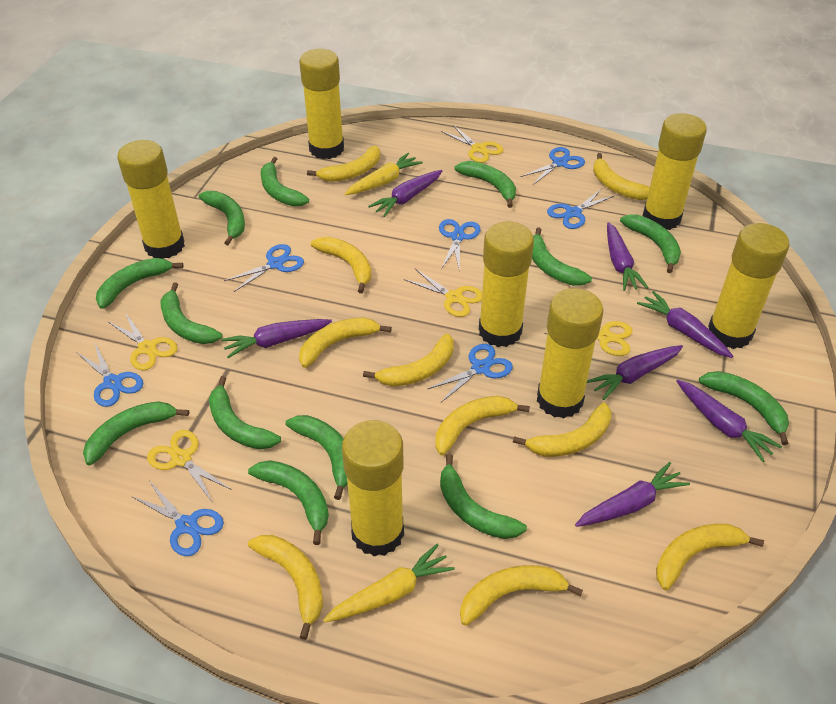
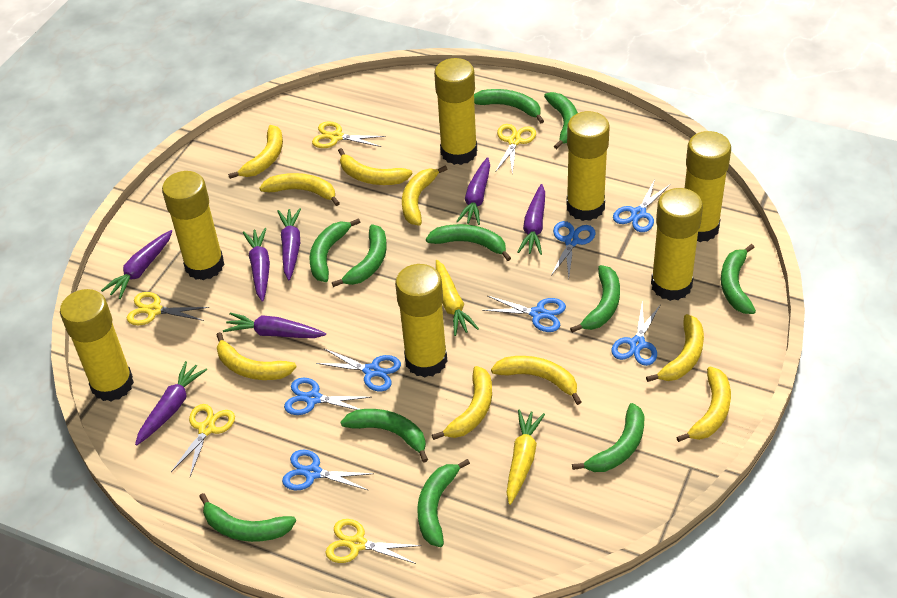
green banana: 13 -> 11
yellow banana: 10 -> 9

